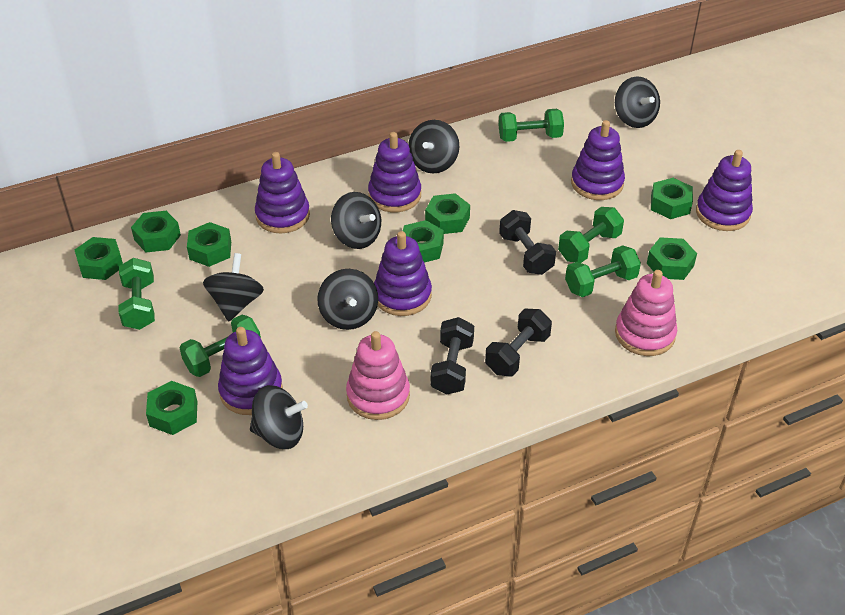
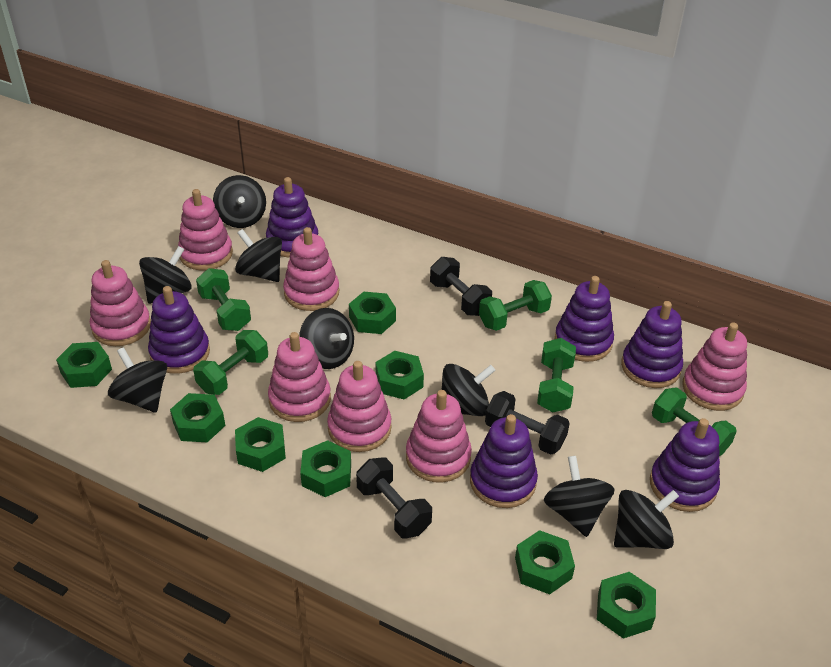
black spinning top: 6 -> 8
pink stacking toy: 2 -> 7

